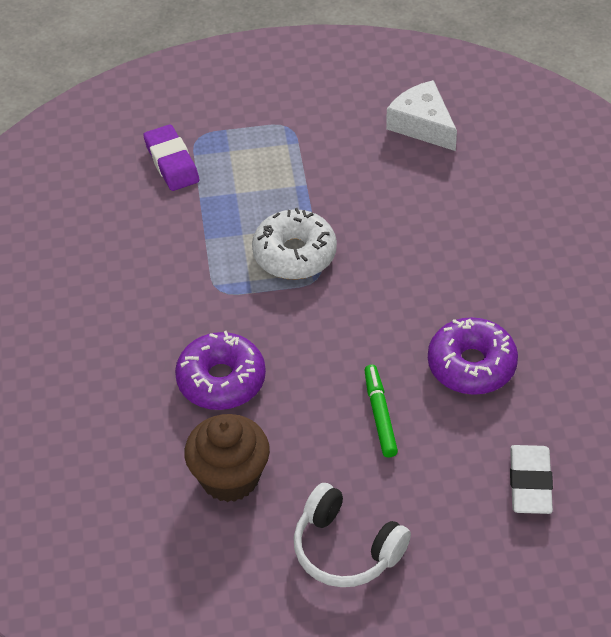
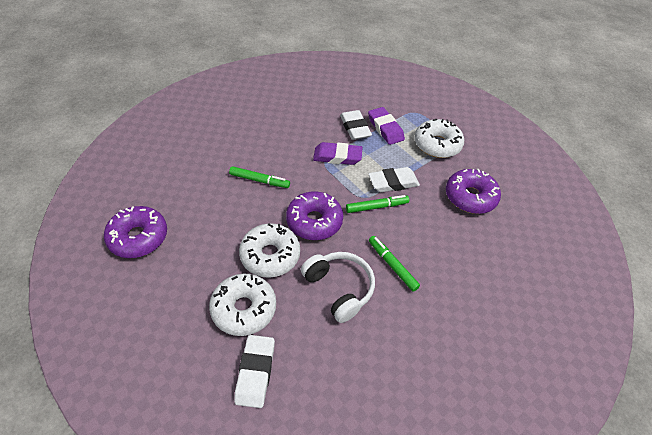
brown cupcake: 1 -> 0
green marker: 1 -> 3
purple donut: 2 -> 3
purple eraser: 1 -> 2
white cheese: 1 -> 0
white donut: 1 -> 3
white eraser: 1 -> 3

